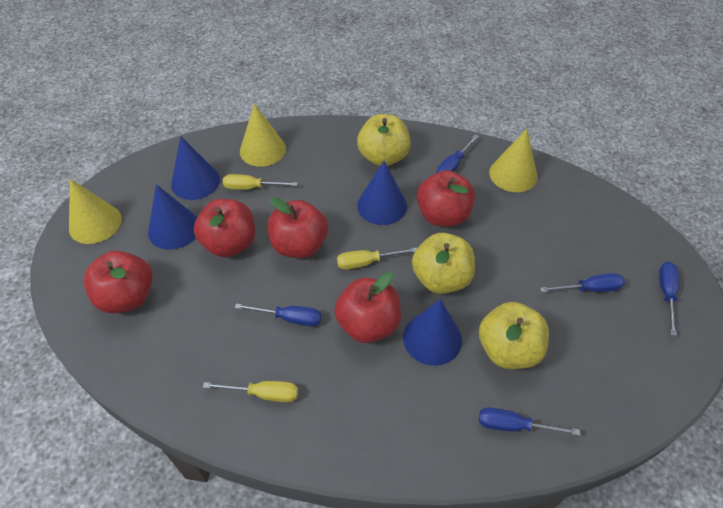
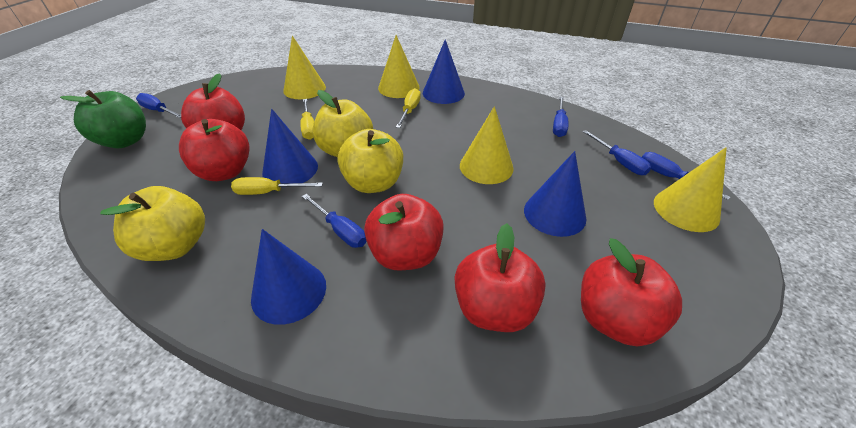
green apple: 0 -> 1
yellow cone: 3 -> 4

